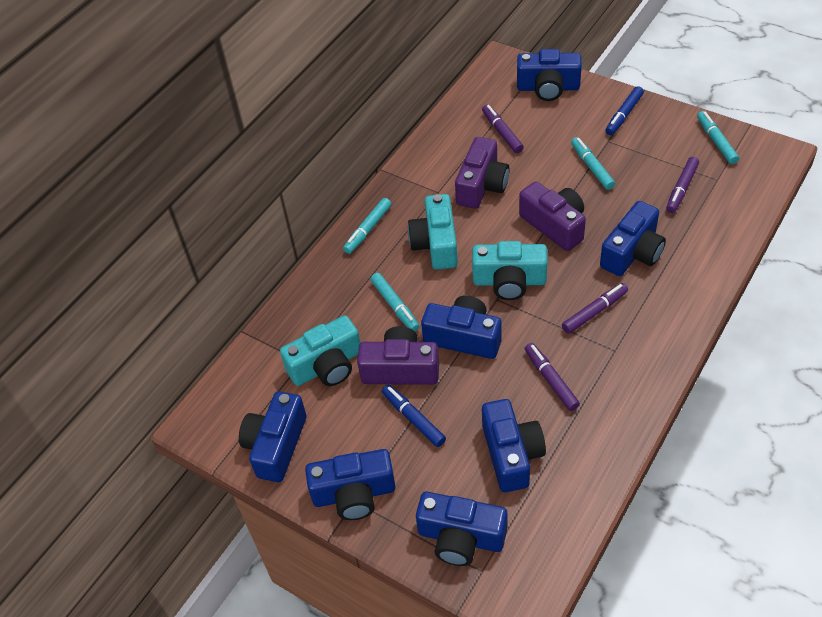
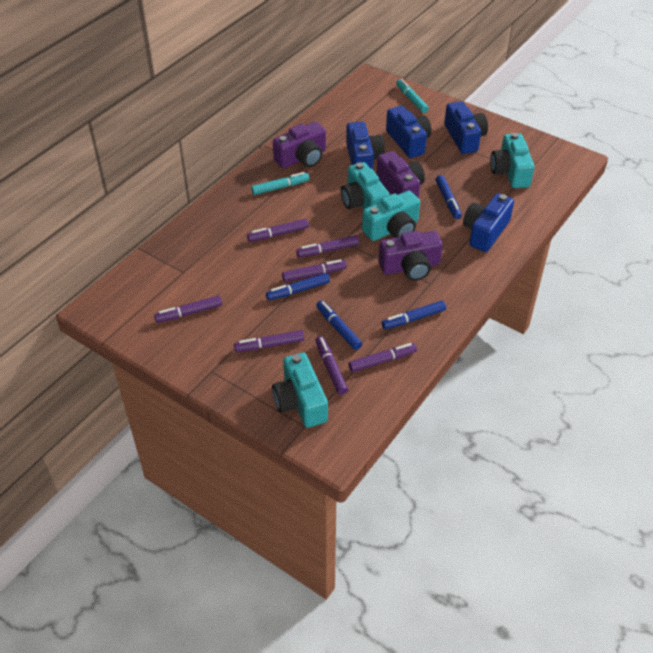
blue camera: 7 -> 4
blue marker: 2 -> 4
purple marker: 4 -> 7
turquoise camera: 3 -> 4
turquoise marker: 4 -> 2

